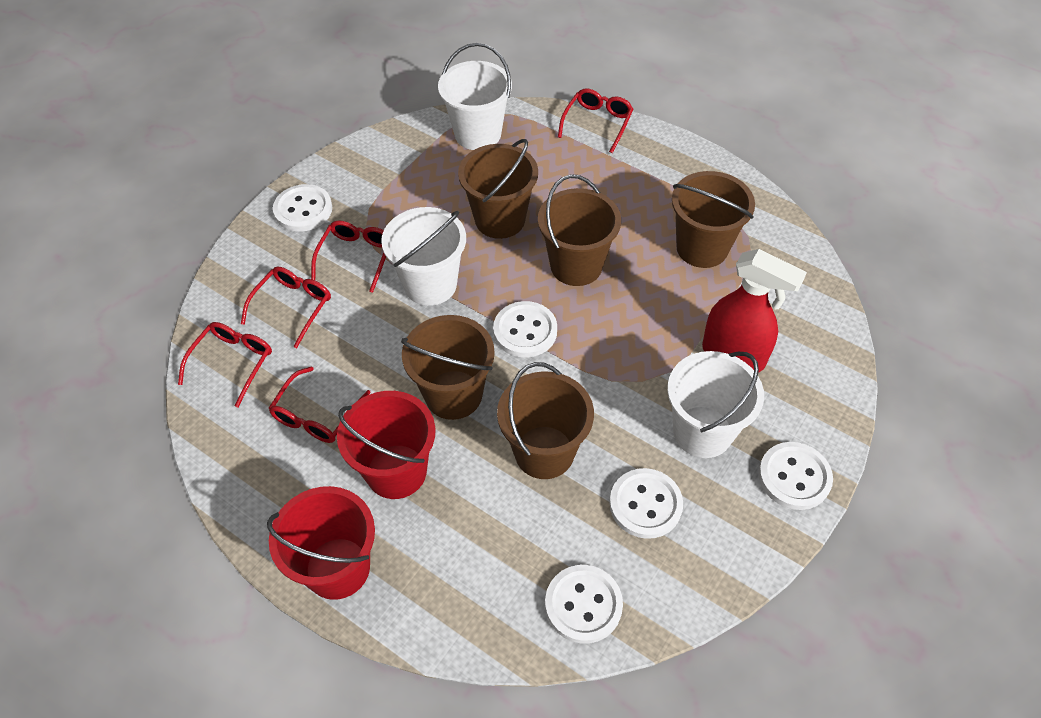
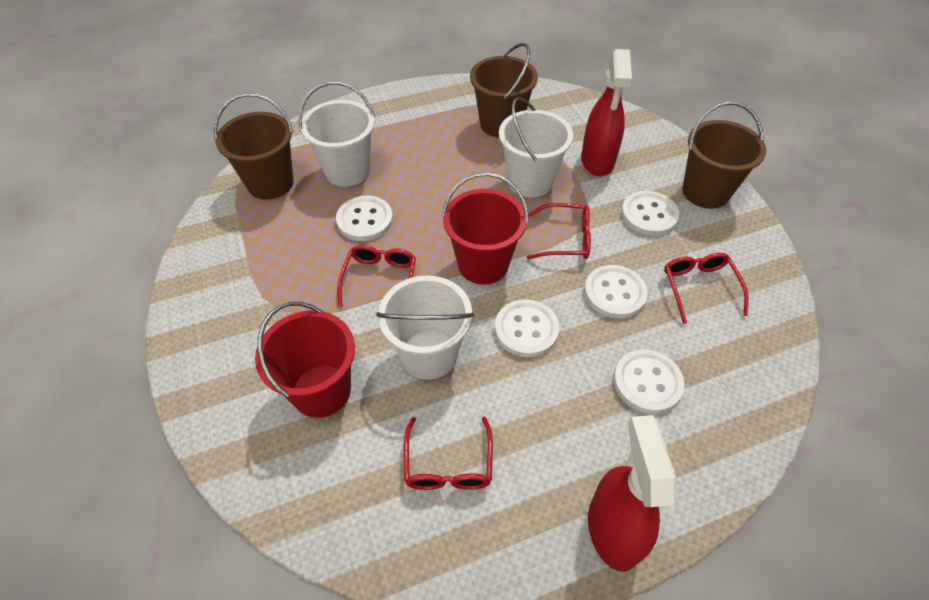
brown bucket: 5 -> 3
red glasses: 5 -> 4
red spray bottle: 1 -> 2

